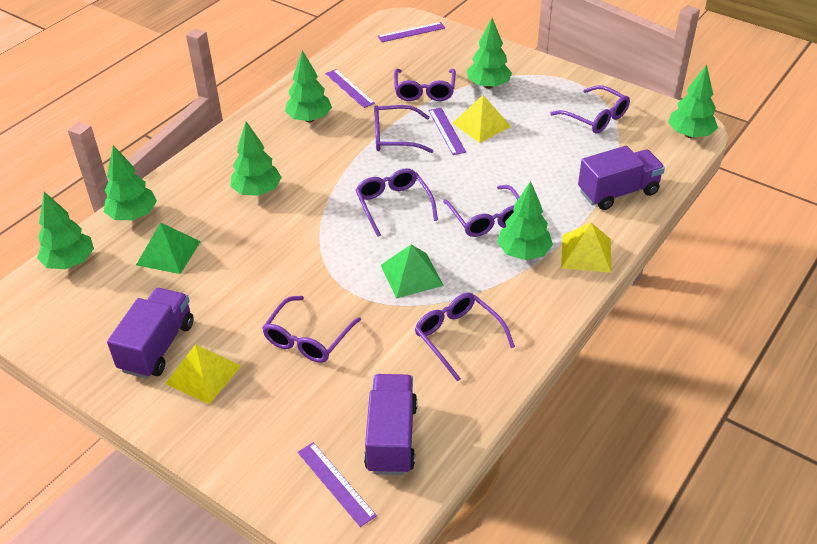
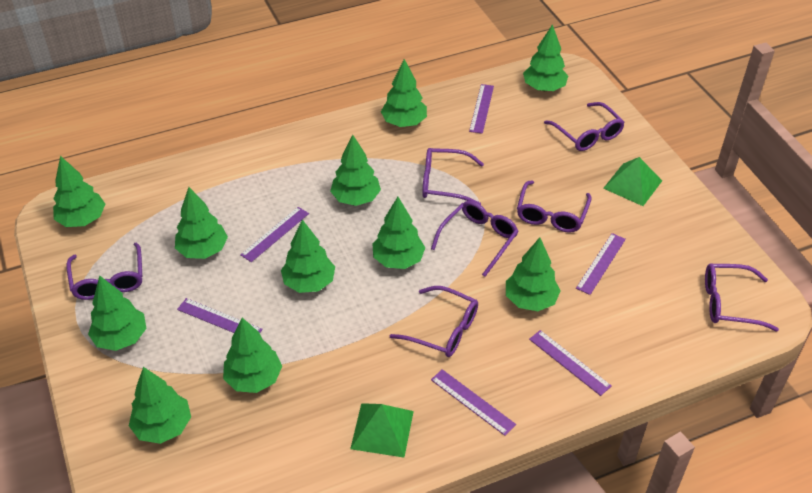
green tree: 7 -> 11
purple ruler: 4 -> 6
purple truck: 3 -> 0
yellow pyramid: 3 -> 0

